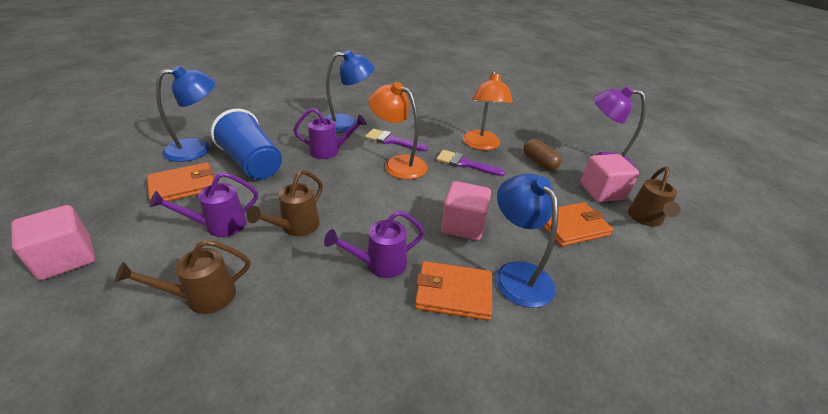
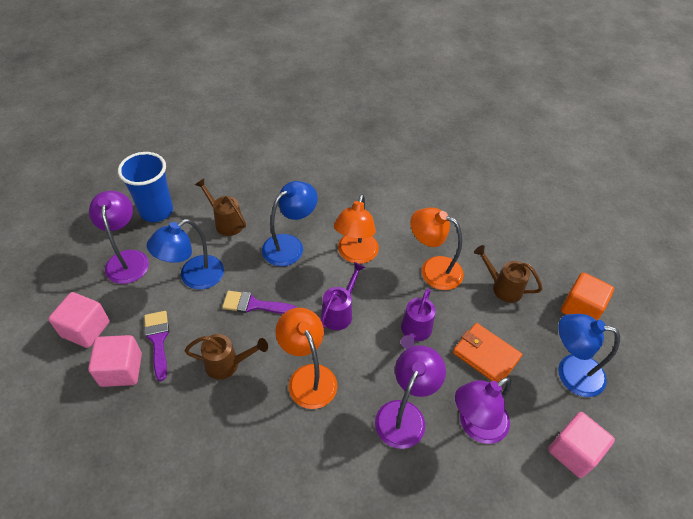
brown capsule: 1 -> 0
orange cube: 0 -> 1
orange lamp: 2 -> 3
orange wallet: 3 -> 1
purple lamp: 1 -> 3
purple watering can: 3 -> 2

